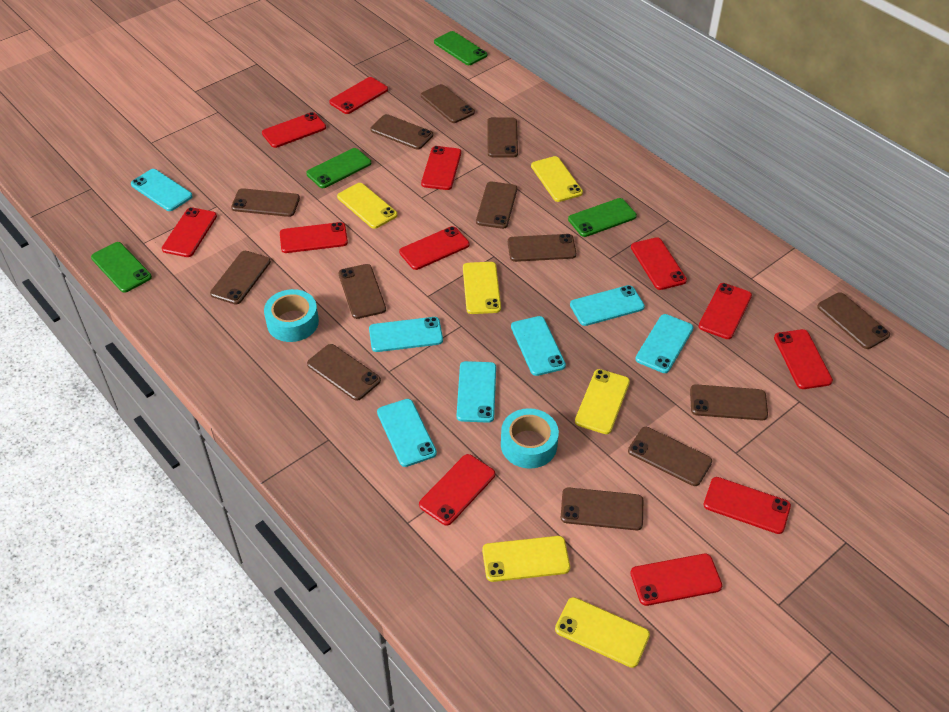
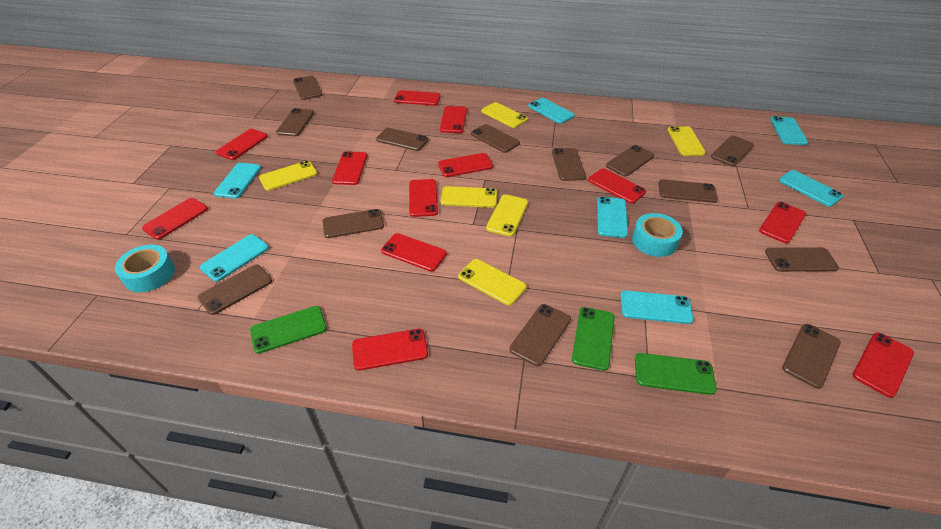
green phone: 4 -> 3

